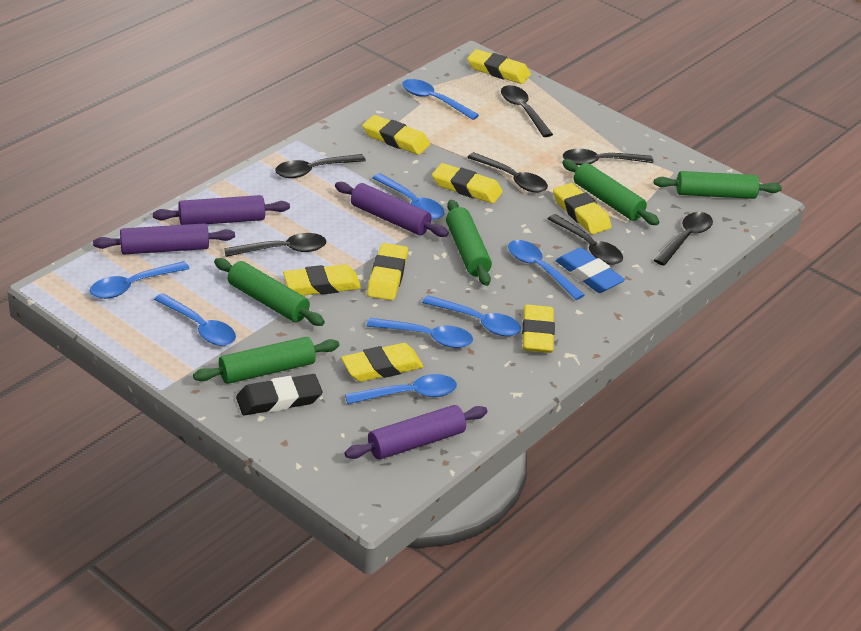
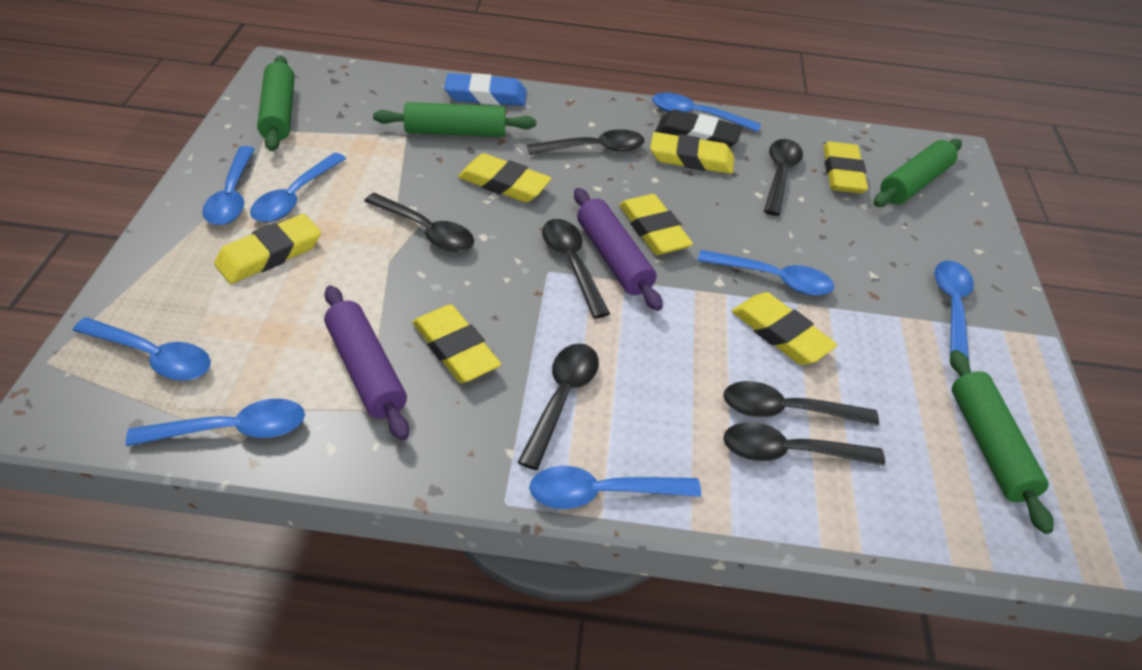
green rolling pin: 5 -> 4
purple rolling pin: 4 -> 2
yellow eraser: 8 -> 7

